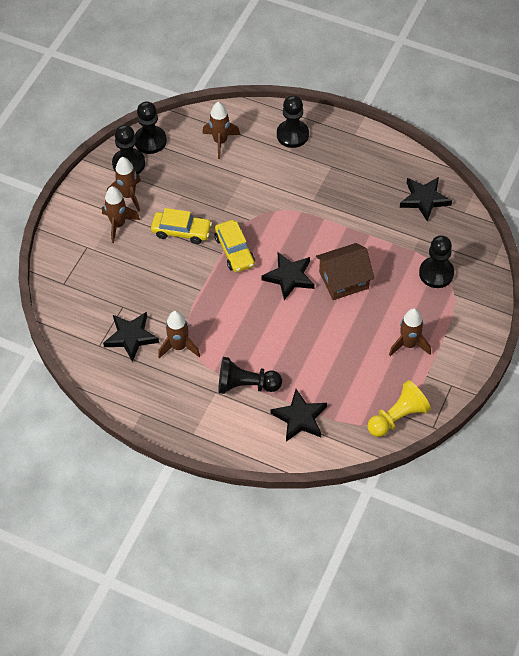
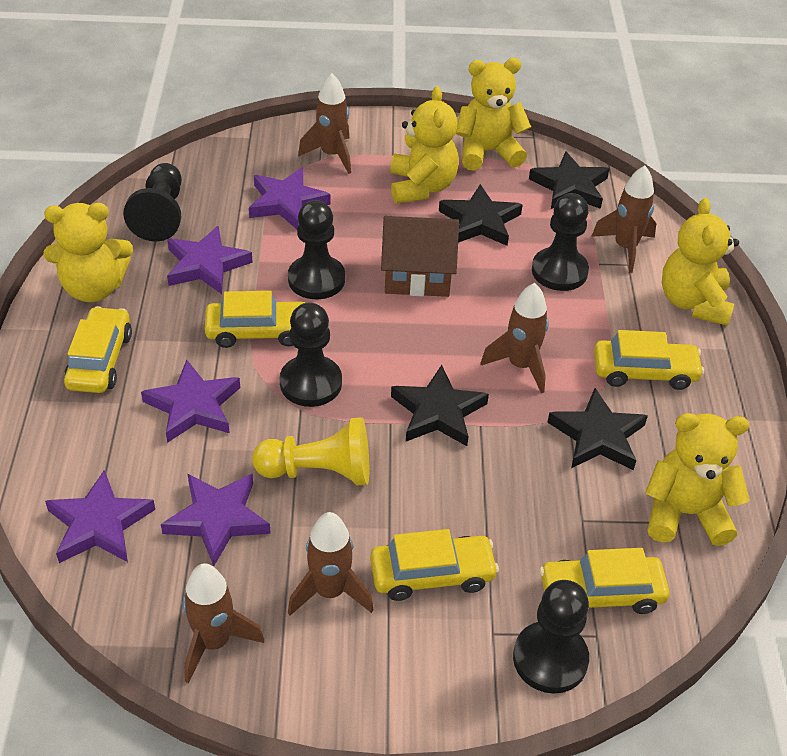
purple star: 0 -> 5
yellow car: 2 -> 5
yellow teddy bear: 0 -> 5

